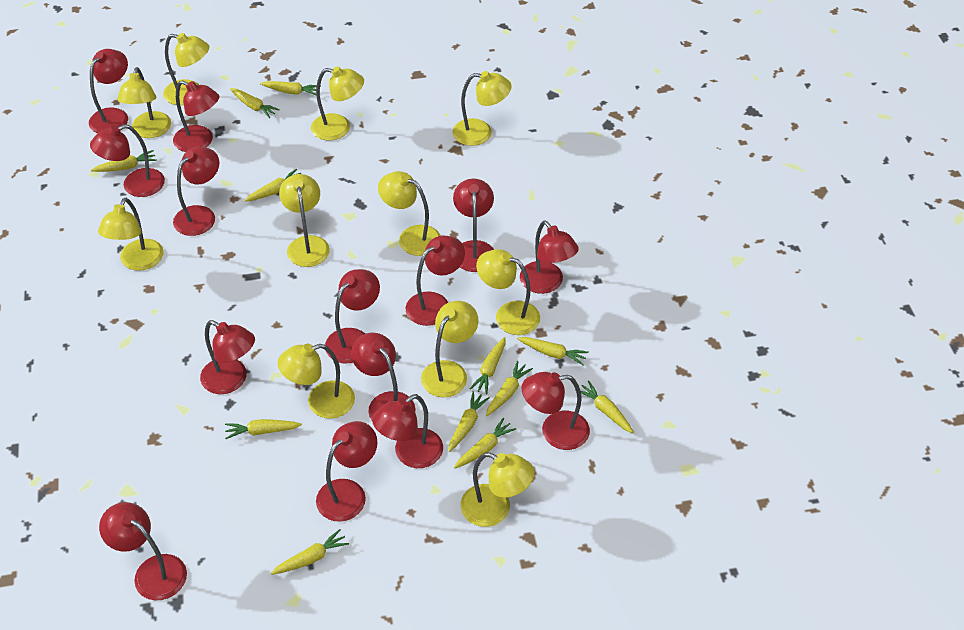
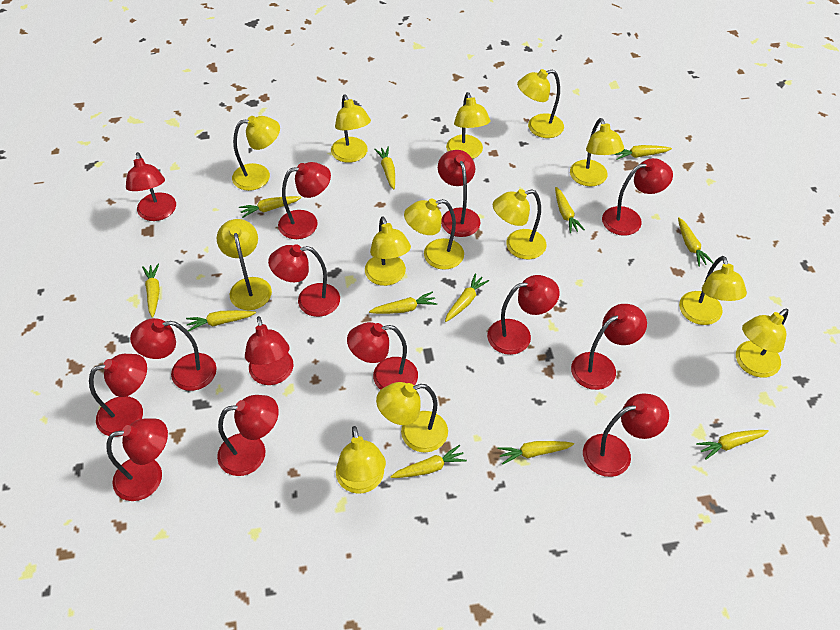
yellow lamp: 11 -> 13

